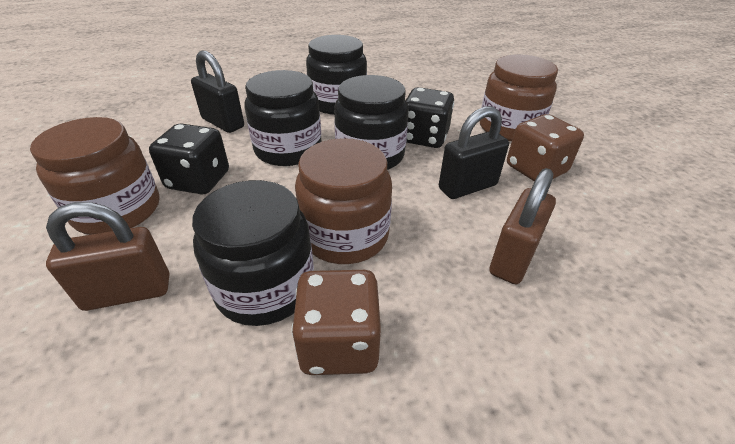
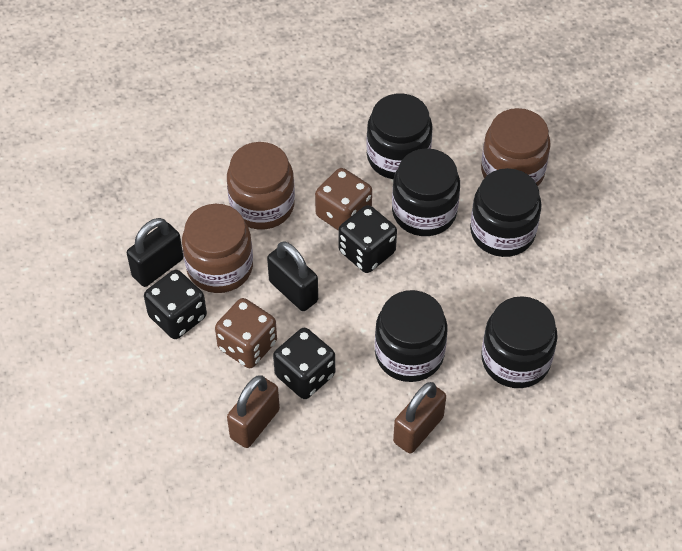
black dice: 2 -> 3
black jar: 4 -> 5

